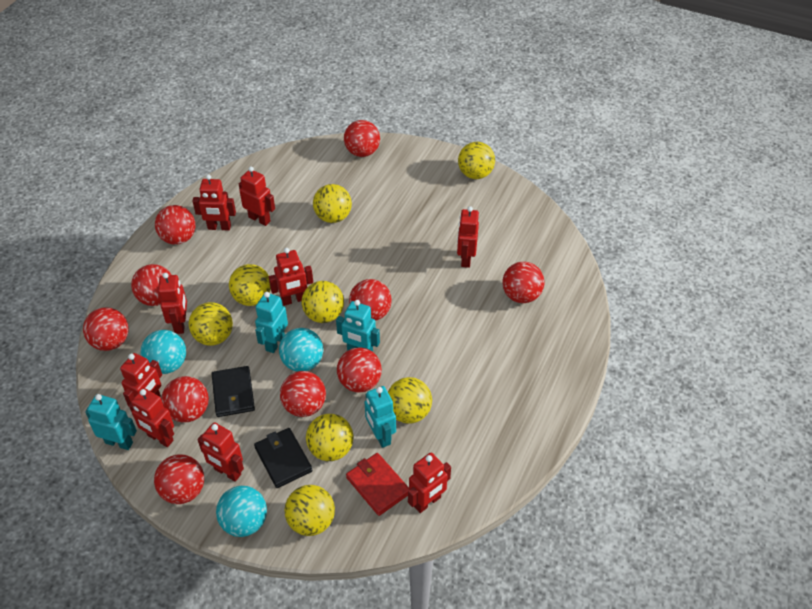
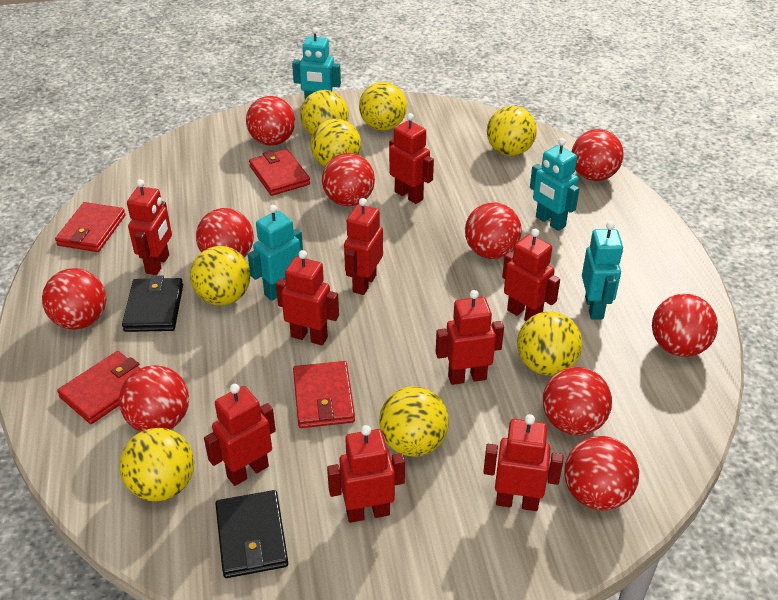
red wallet: 1 -> 4
turquoise ball: 3 -> 0

